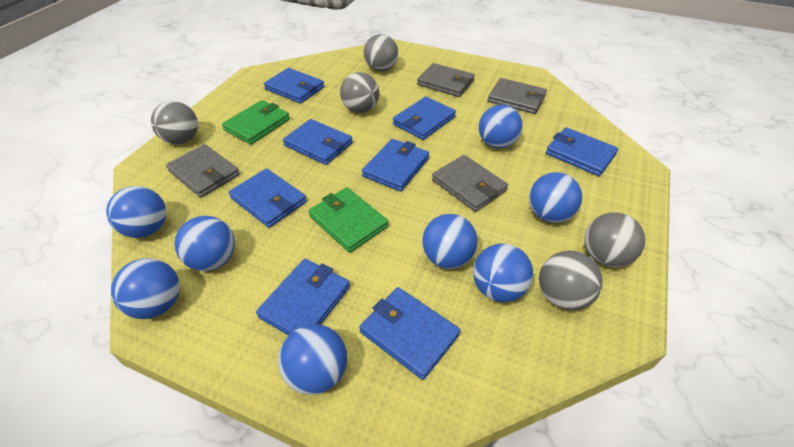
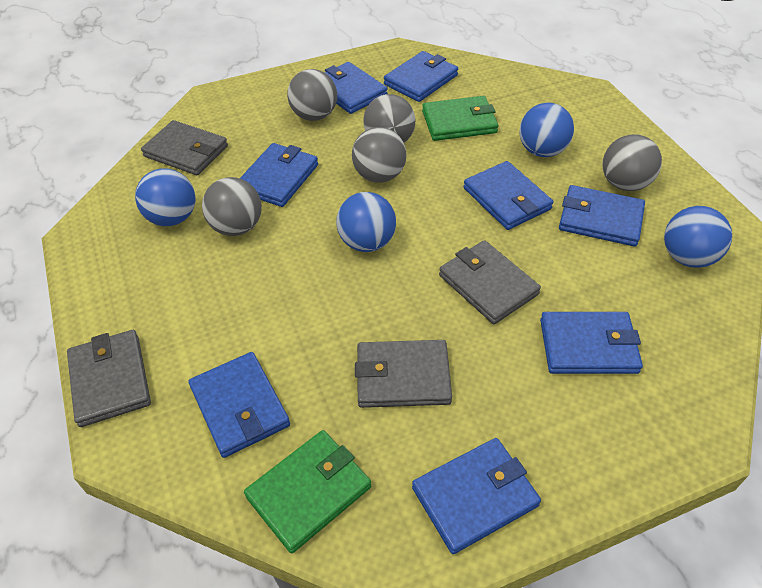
blue ball: 8 -> 4

